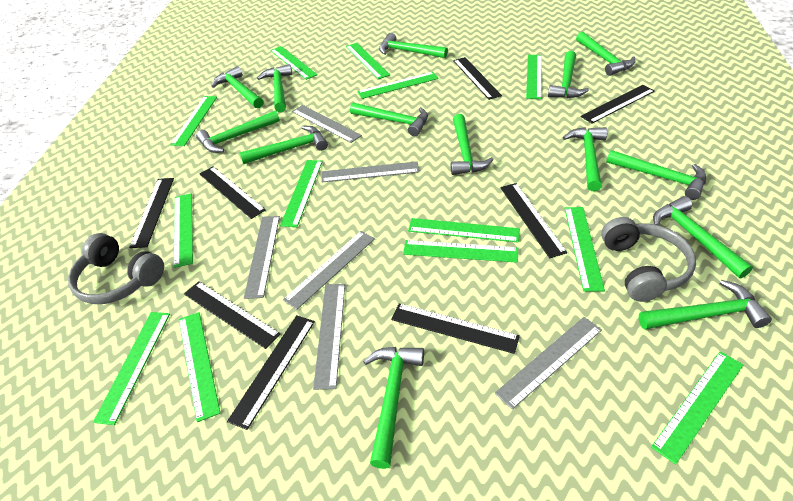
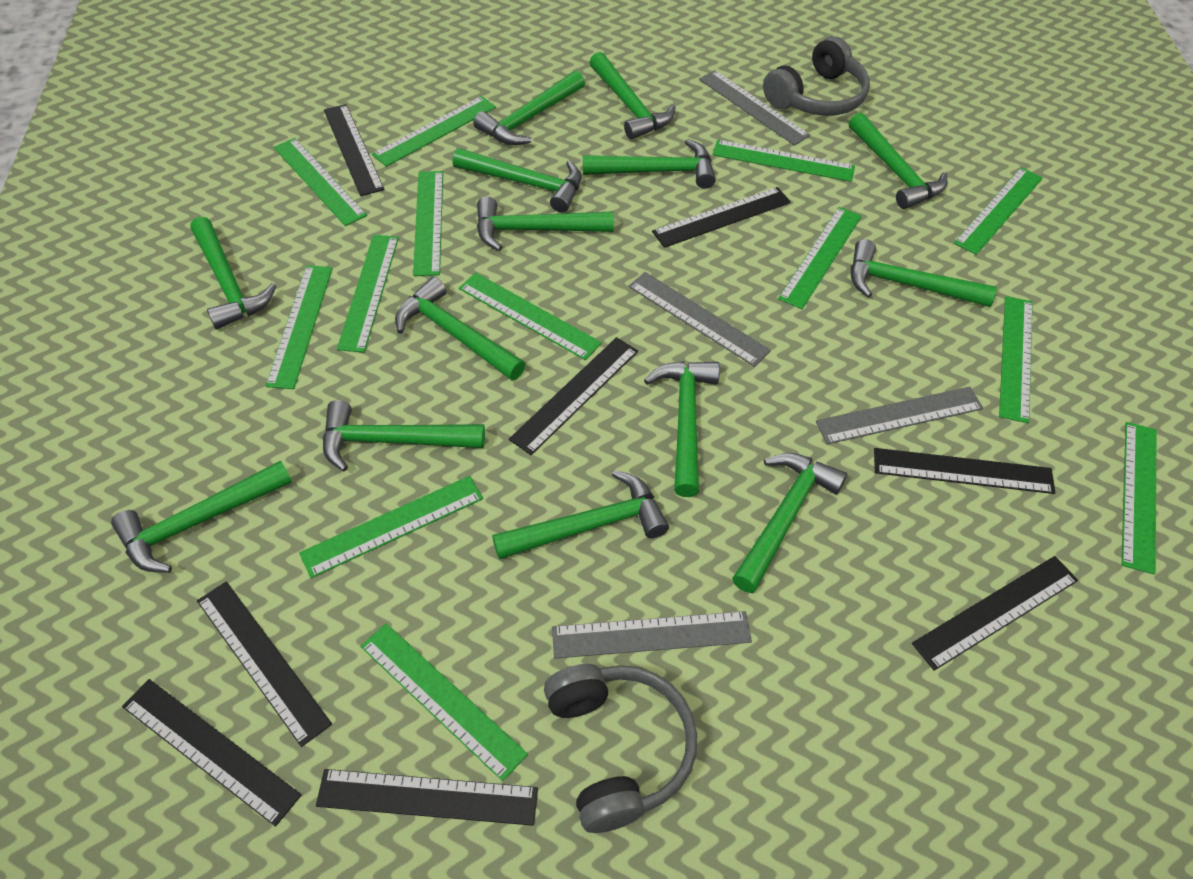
grey ruler: 6 -> 4

